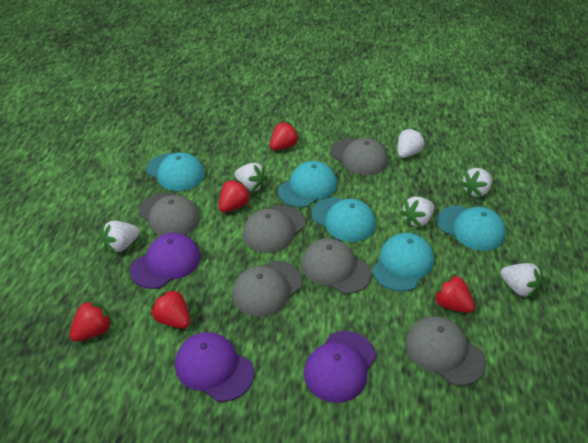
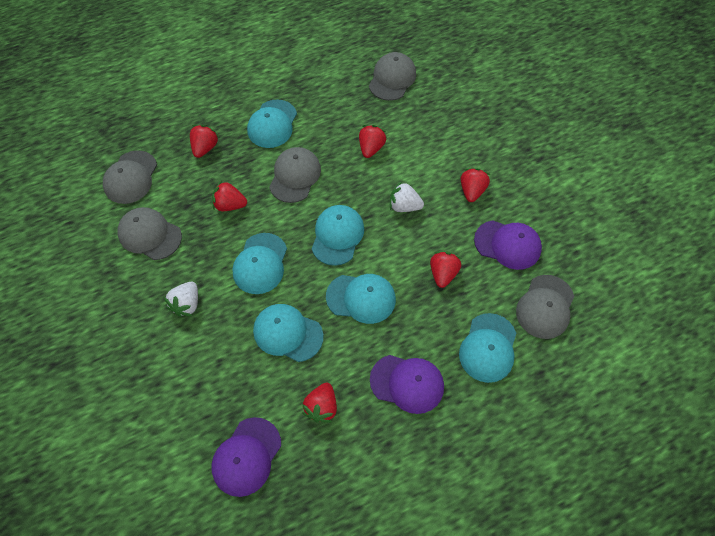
grey cap: 6 -> 5
red strawberry: 5 -> 6
turquoise cap: 5 -> 6
white strawberry: 6 -> 2

